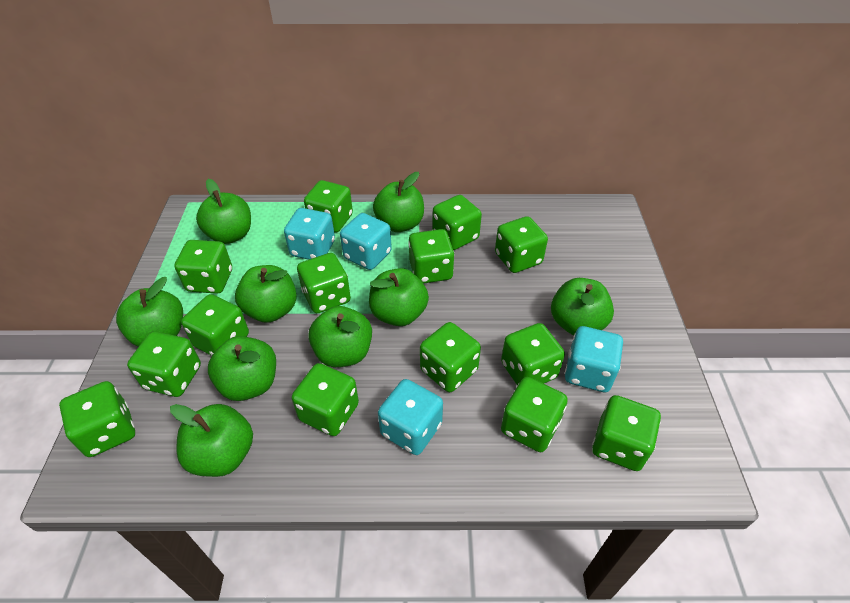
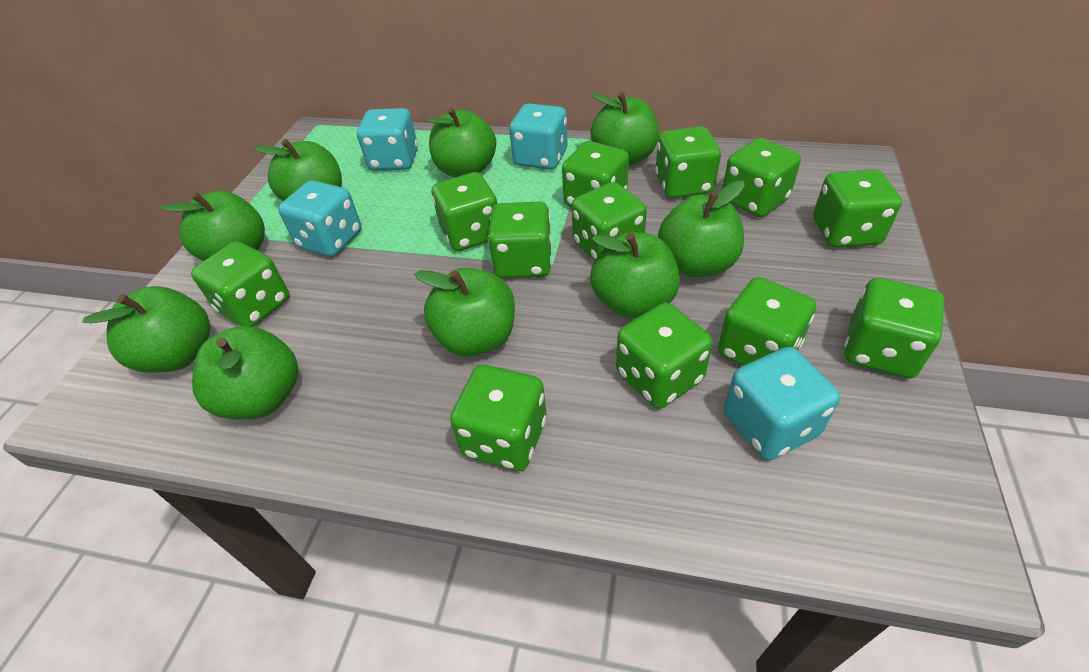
green dice: 14 -> 12

